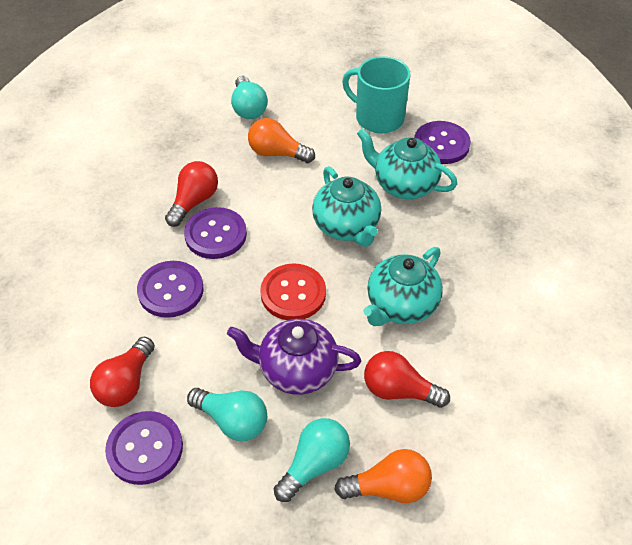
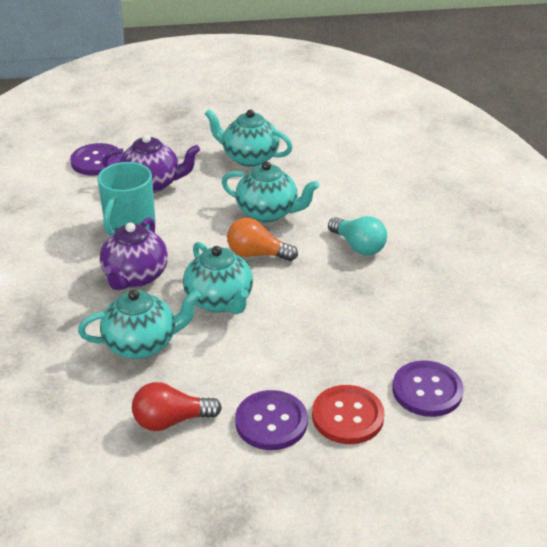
orange light bulb: 2 -> 1
purple button: 4 -> 3
purple teapot: 1 -> 2
red light bulb: 3 -> 1
turquoise light bulb: 3 -> 1
turquoise teapot: 3 -> 4

